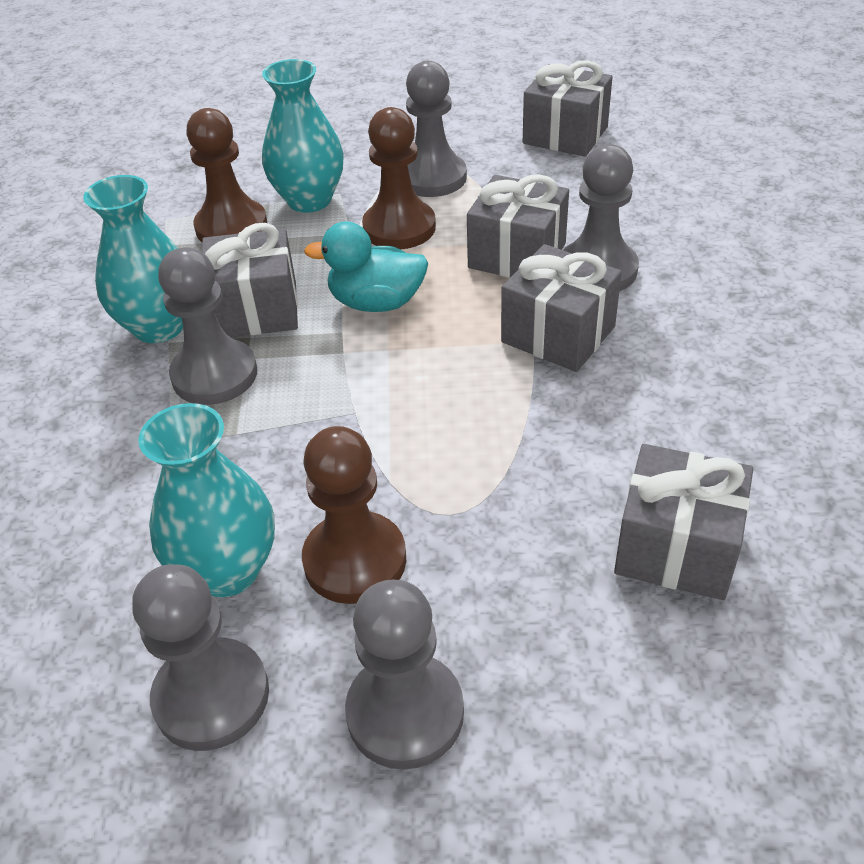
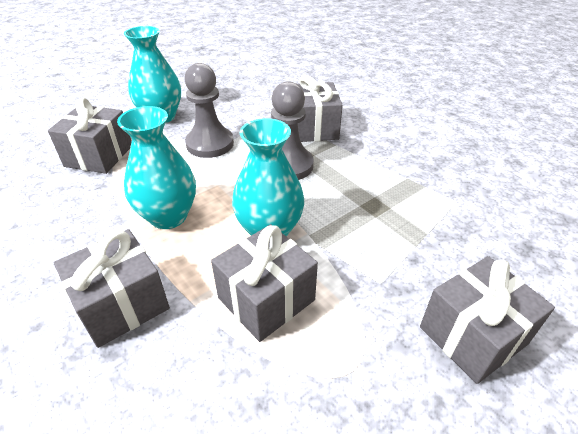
brown pawn: 3 -> 0
grey pawn: 5 -> 2
turquoise duck: 1 -> 0

